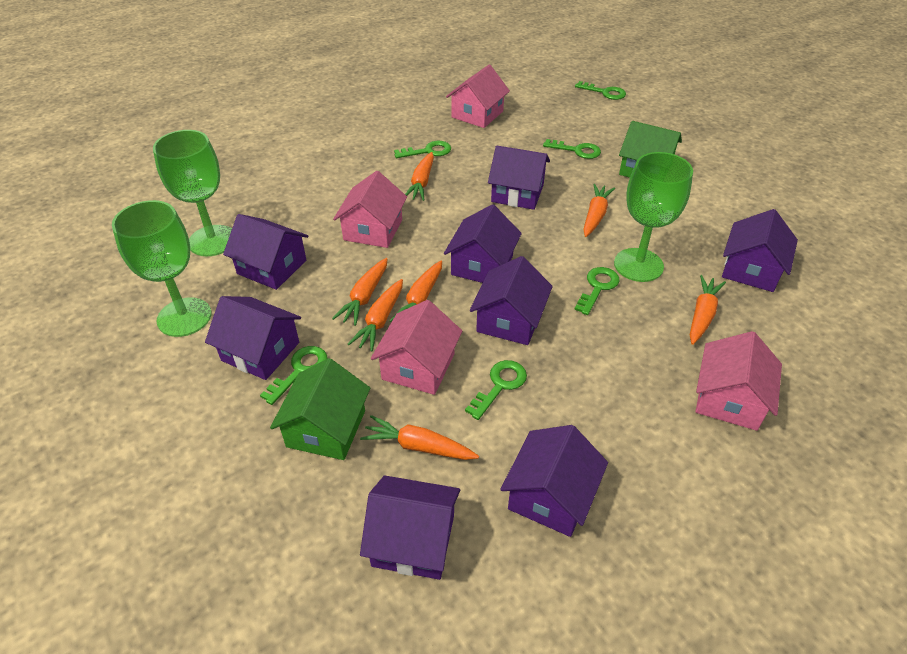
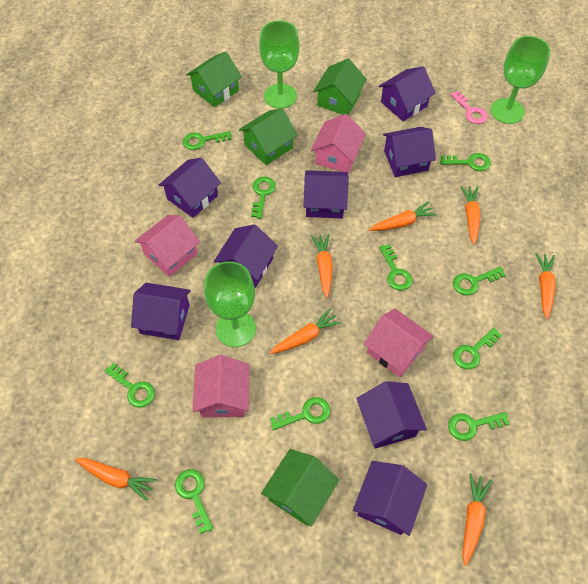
green house: 2 -> 4
green key: 6 -> 10
pink key: 0 -> 1

